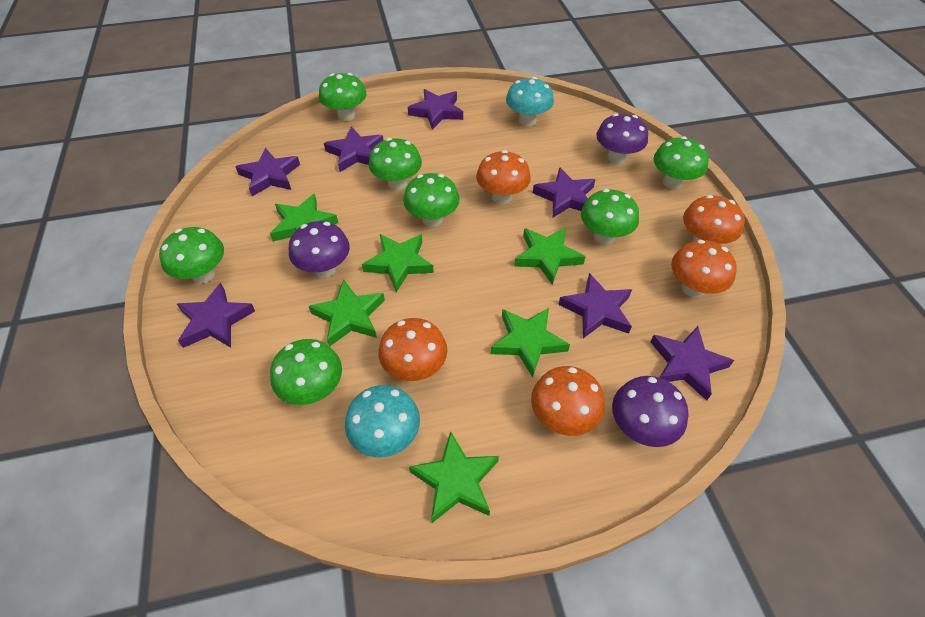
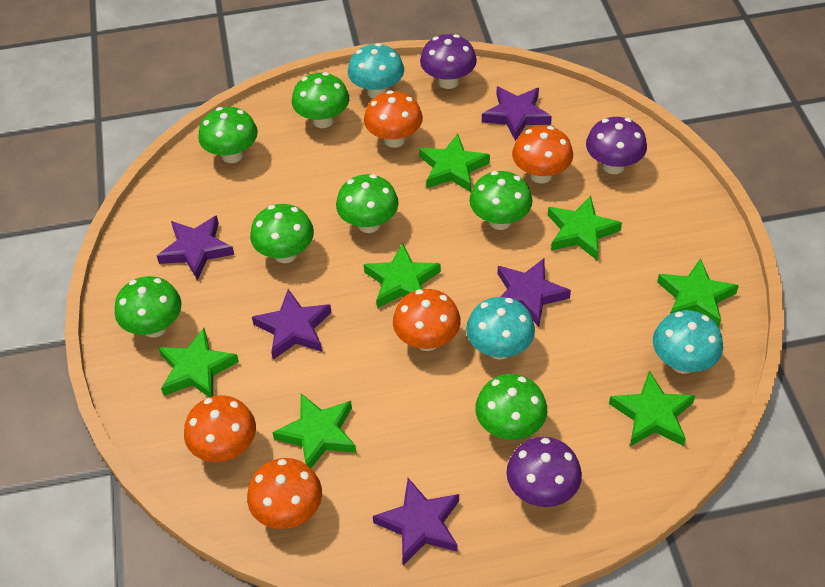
green star: 6 -> 7
purple star: 7 -> 5
turquoise mushroom: 2 -> 3

